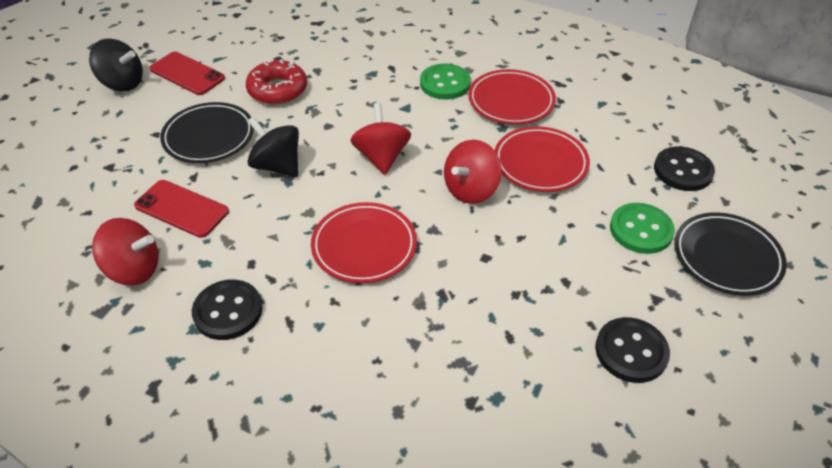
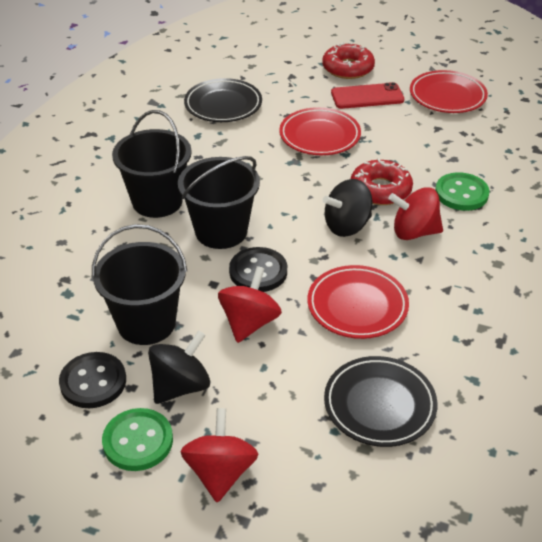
black bucket: 0 -> 3
black button: 3 -> 2
red donut: 1 -> 2
red phone: 2 -> 1

